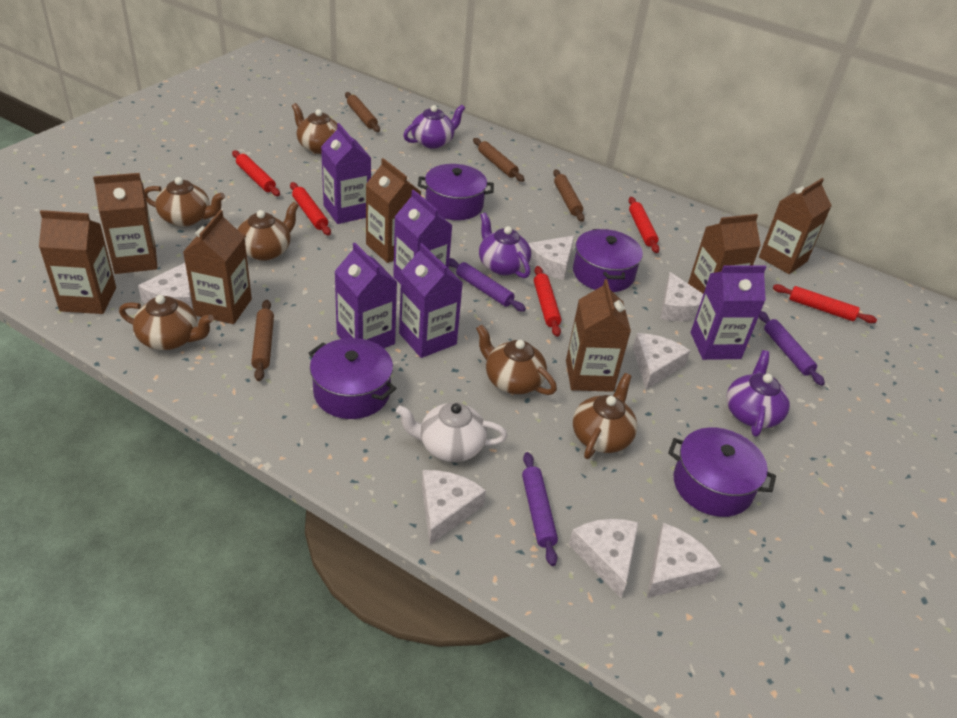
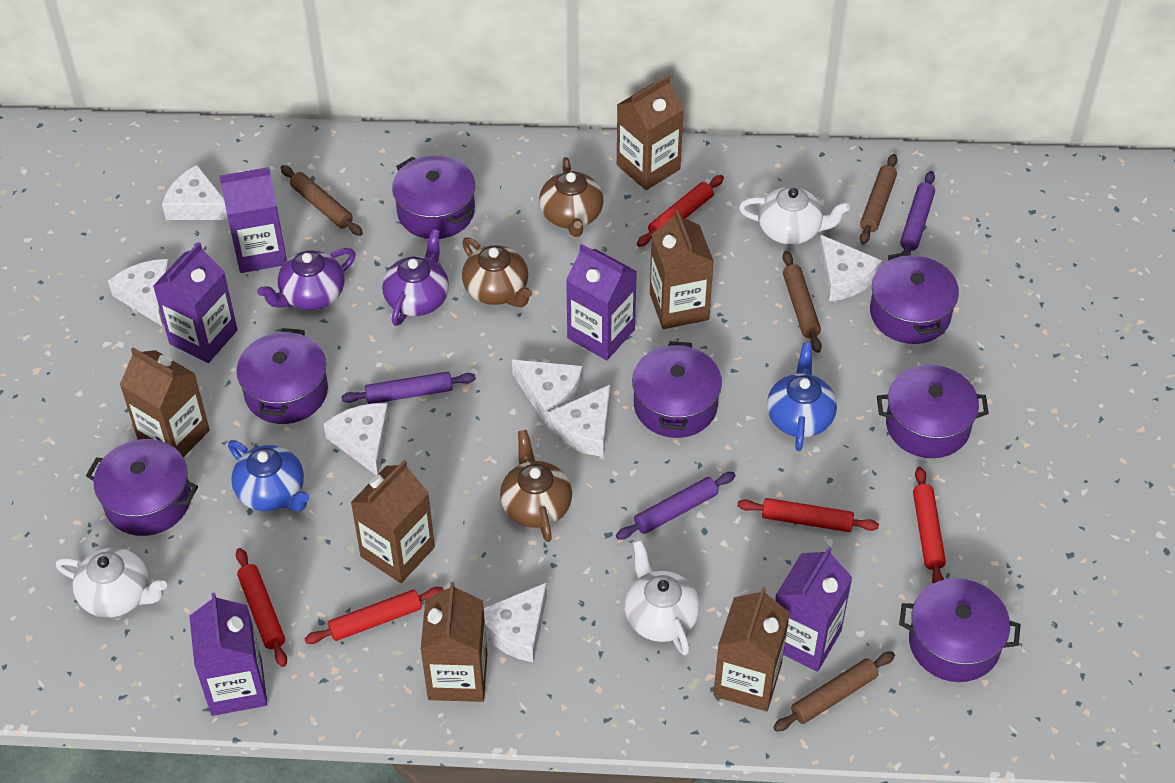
blue teapot: 0 -> 2
brown carton: 7 -> 6
brown teapot: 6 -> 3
purple pot: 4 -> 7
purple teapot: 3 -> 2
white teapot: 1 -> 3

